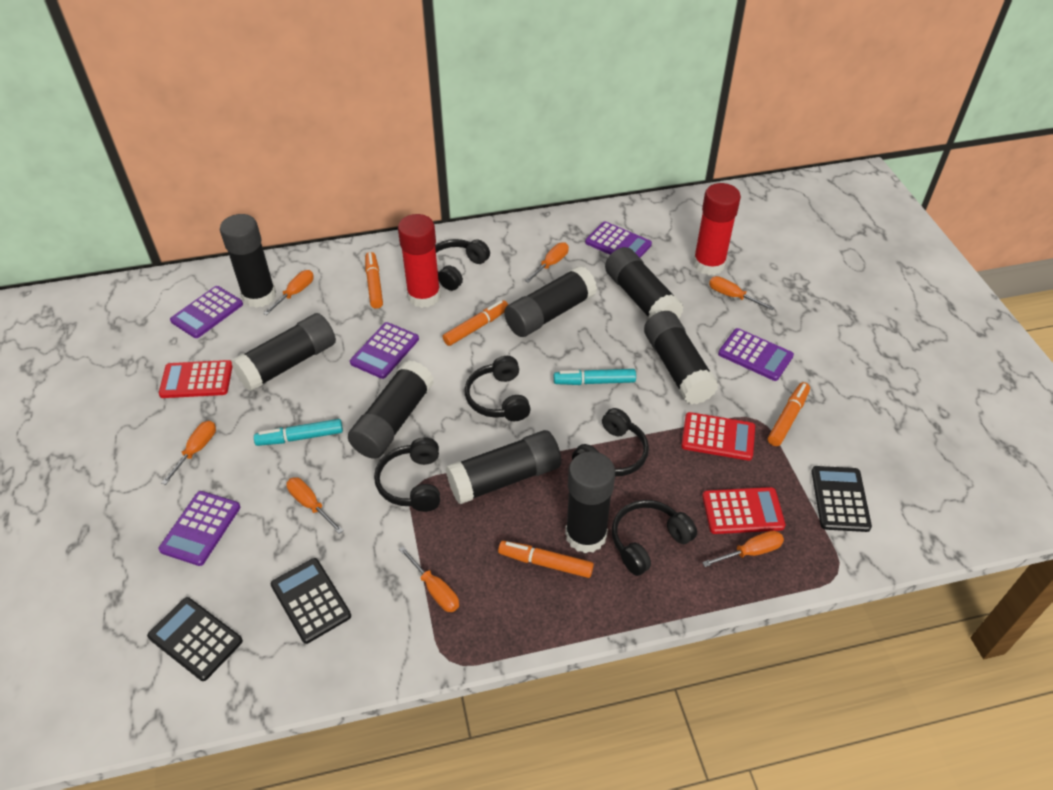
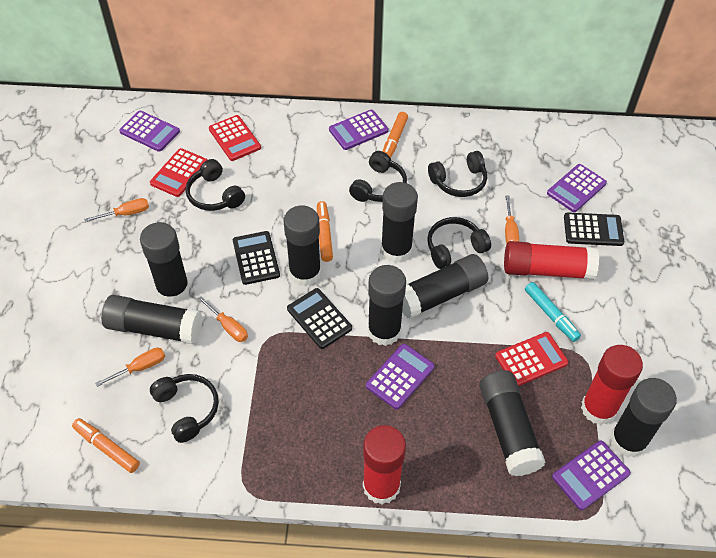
orange marker: 4 -> 3
orange screwdriver: 7 -> 4
red glue stick: 2 -> 3
turquoise marker: 2 -> 1

